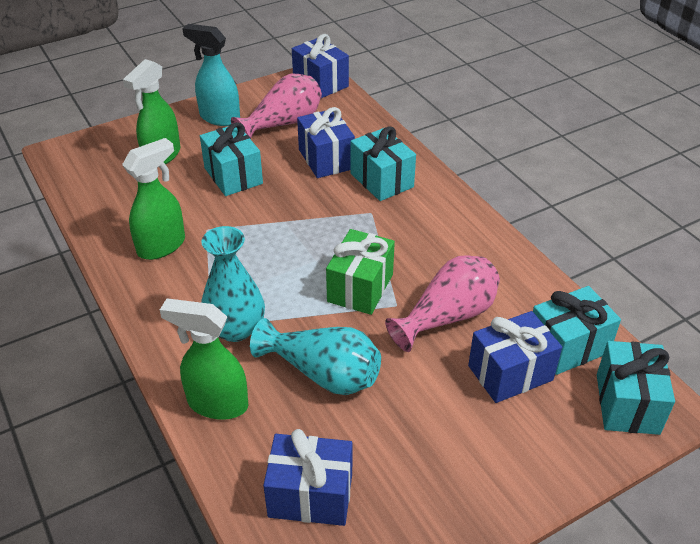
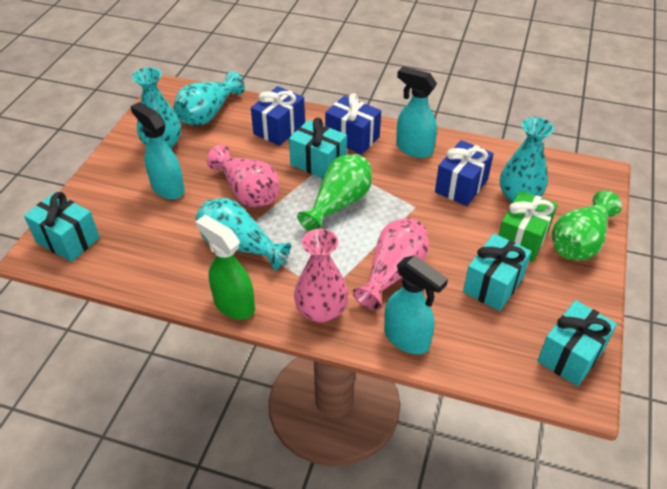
blue gift: 4 -> 3
green spray bottle: 3 -> 1
green vase: 0 -> 2
pink vase: 2 -> 3
turquoise spray bottle: 1 -> 3
turquoise vase: 2 -> 4

